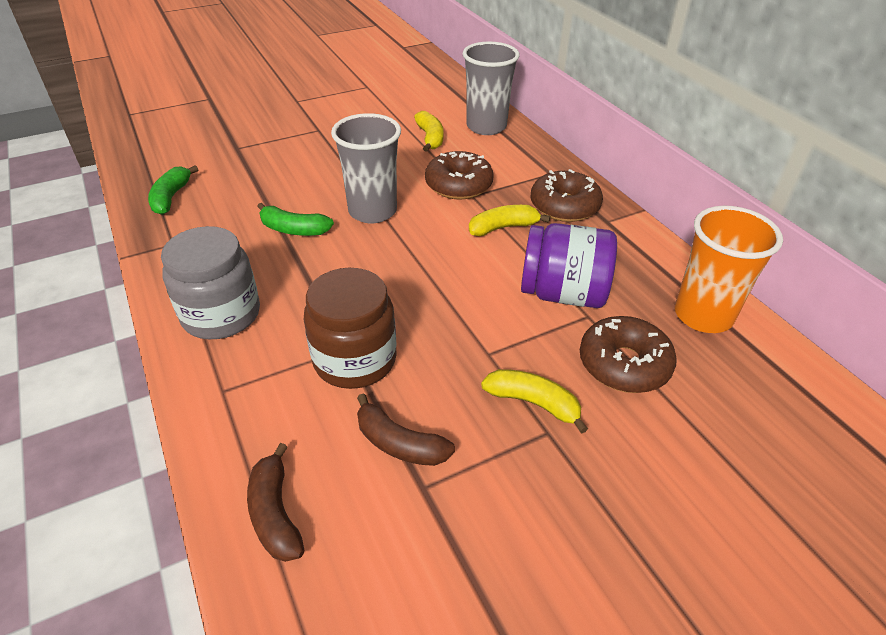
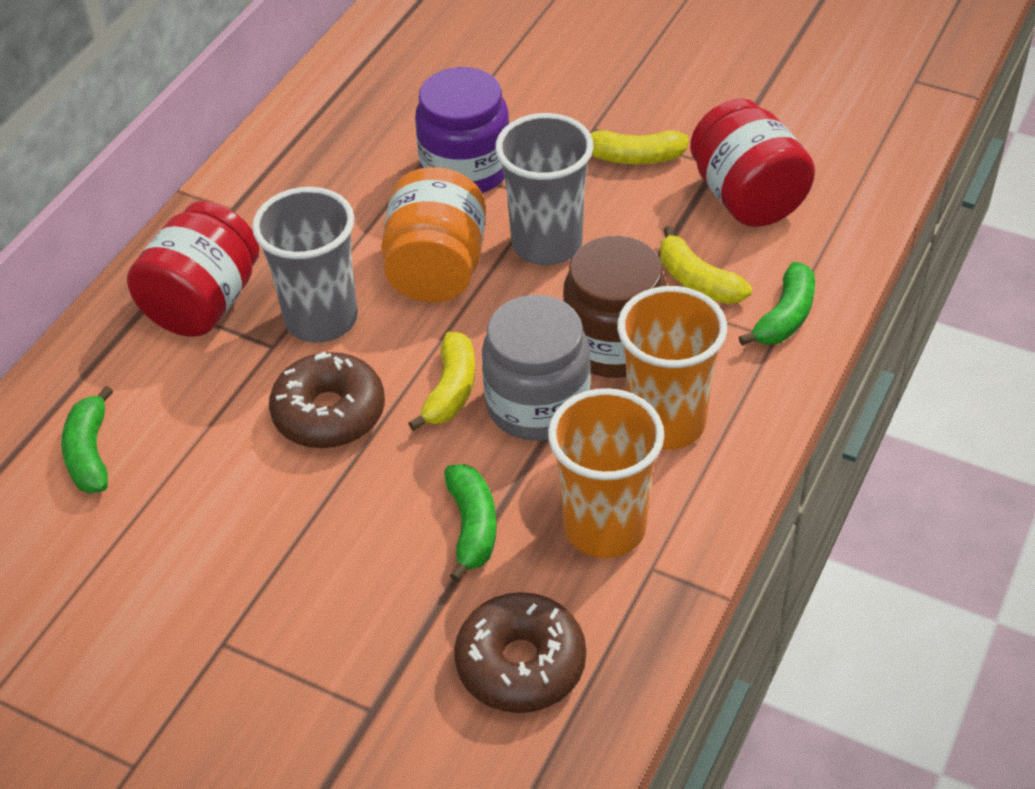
brown banana: 2 -> 0
brown donut: 3 -> 2
green banana: 2 -> 3
orange cup: 1 -> 2
orange jar: 0 -> 1
red jar: 0 -> 2

